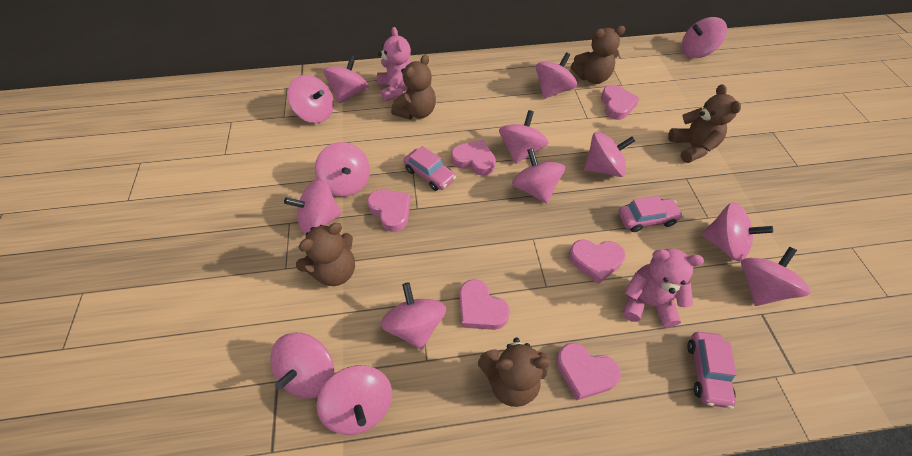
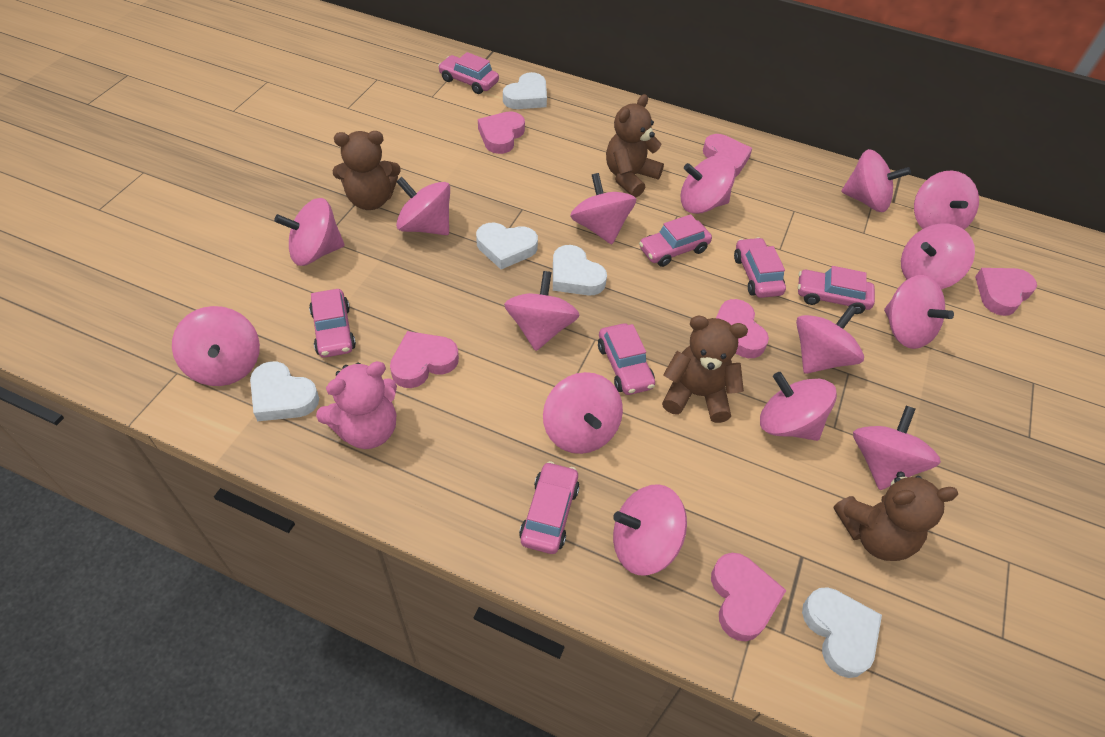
brown teddy bear: 5 -> 4
pink car: 3 -> 7
pink spinning top: 14 -> 15
pink teddy bear: 2 -> 1
white heart: 0 -> 5

